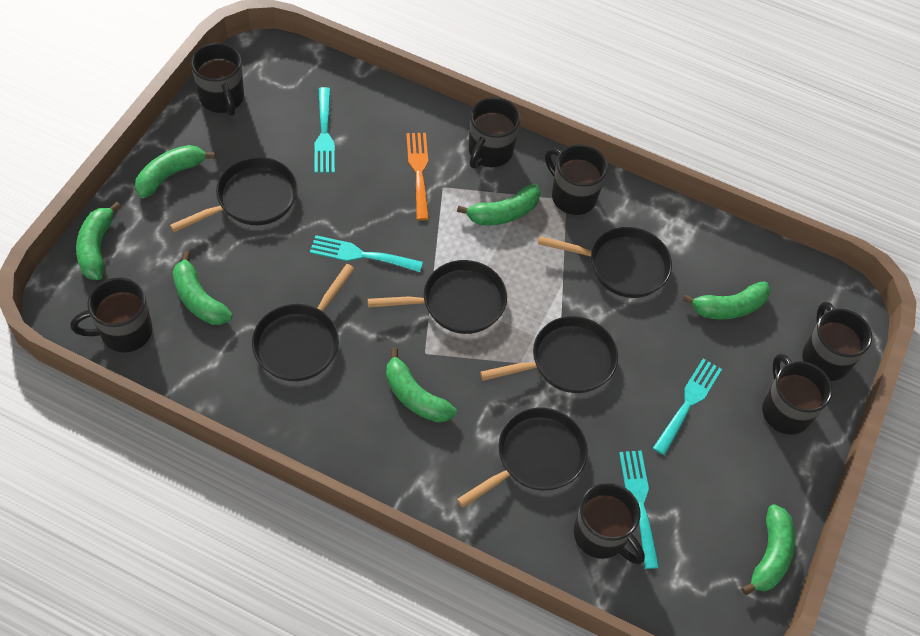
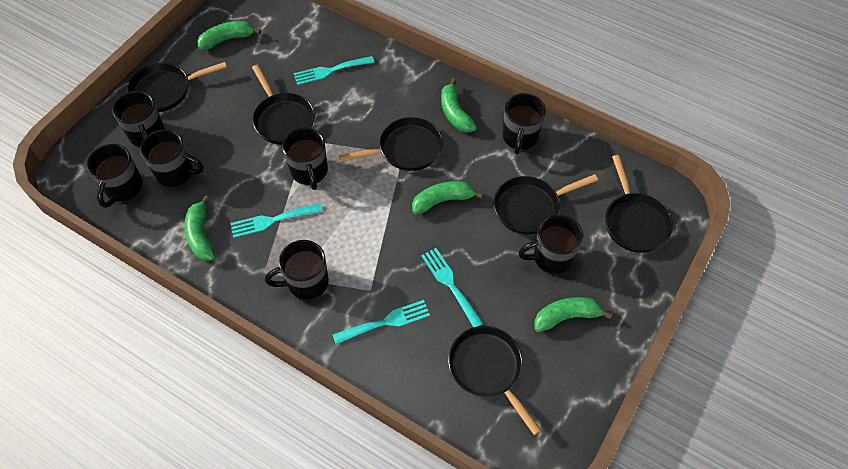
green banana: 7 -> 5
orange fork: 1 -> 0

